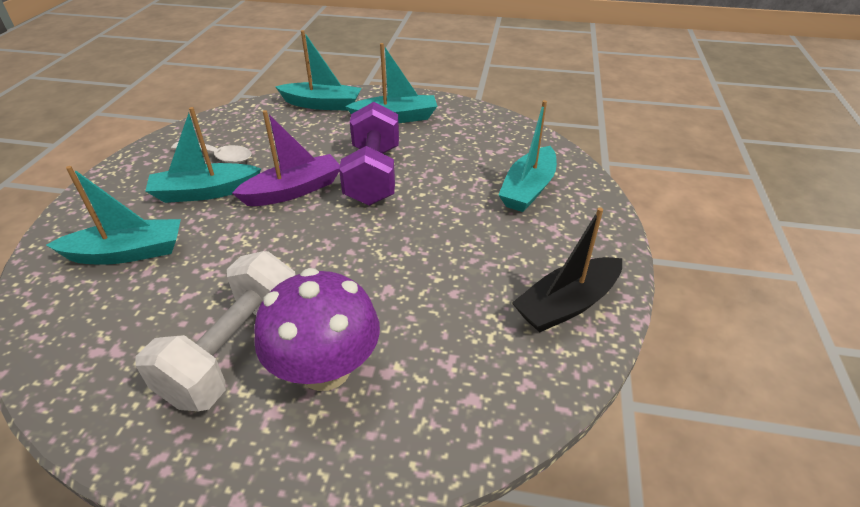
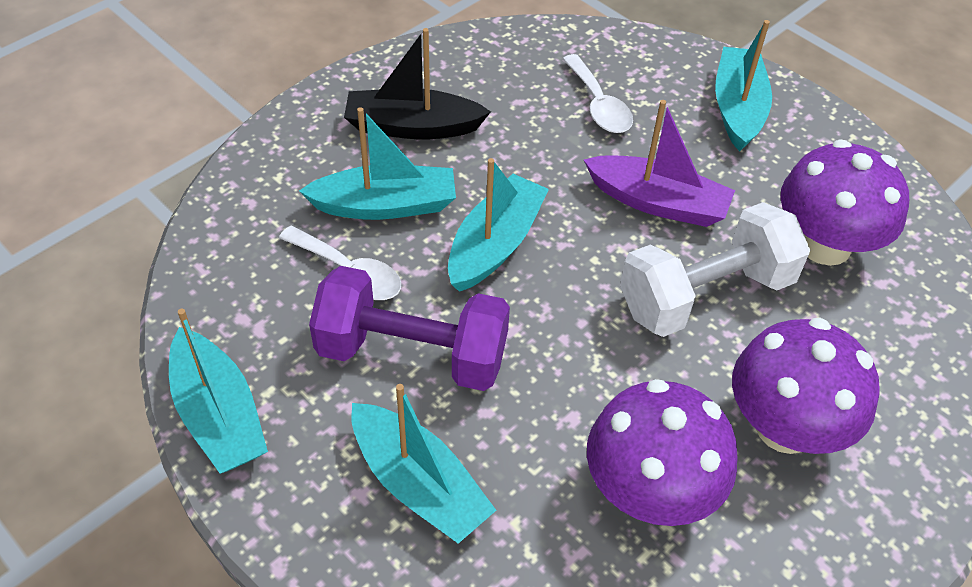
purple mushroom: 1 -> 3
white spoon: 1 -> 2

